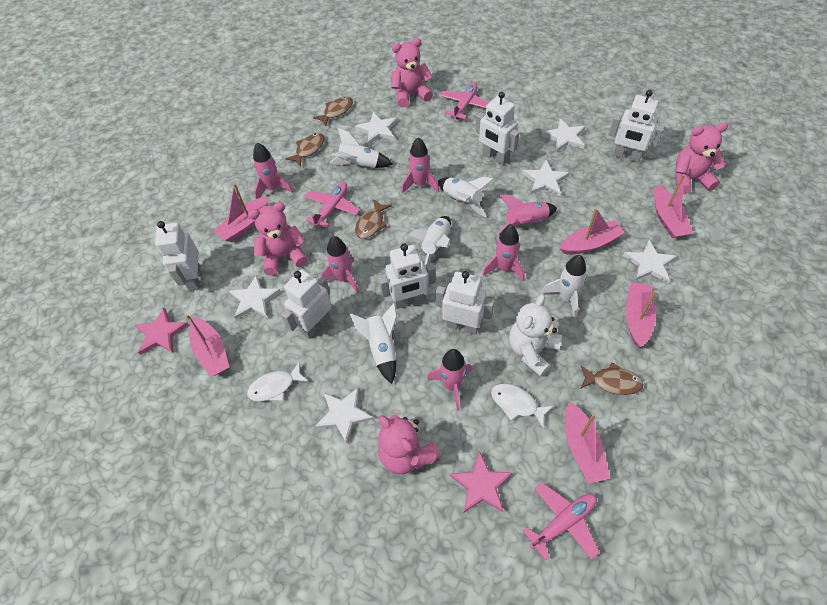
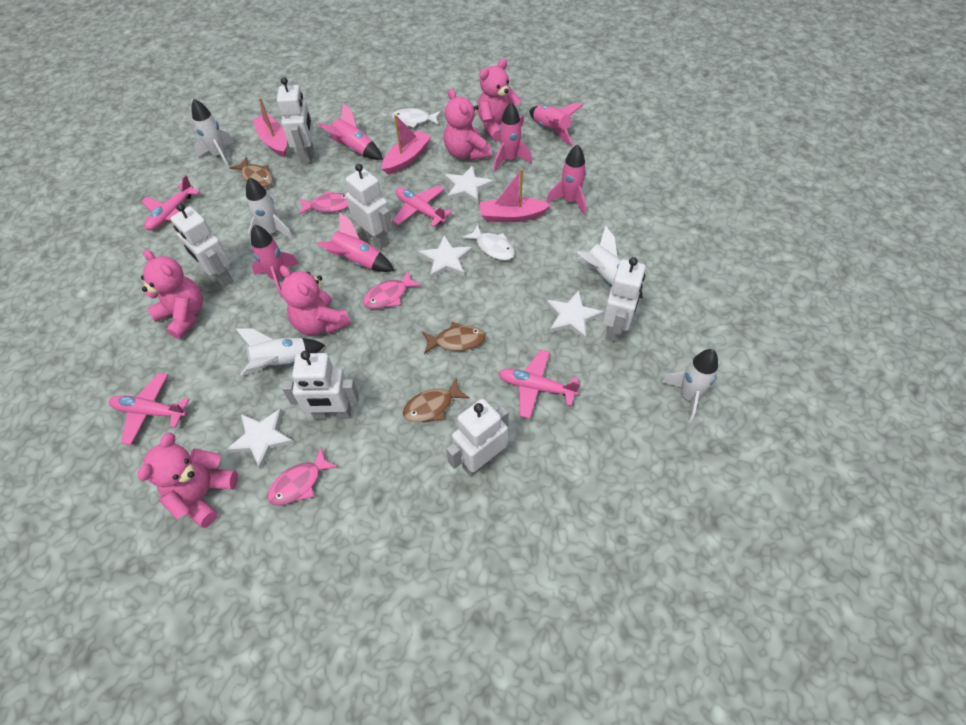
brown fish: 4 -> 3
pink boat: 6 -> 3
pink fish: 0 -> 3
pink plane: 3 -> 4
pink star: 2 -> 0
pink teddy bear: 4 -> 5
white star: 6 -> 4
white teddy bear: 1 -> 0

